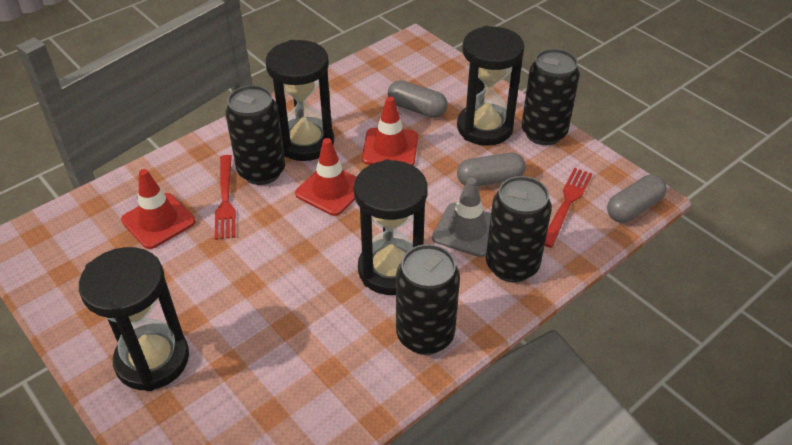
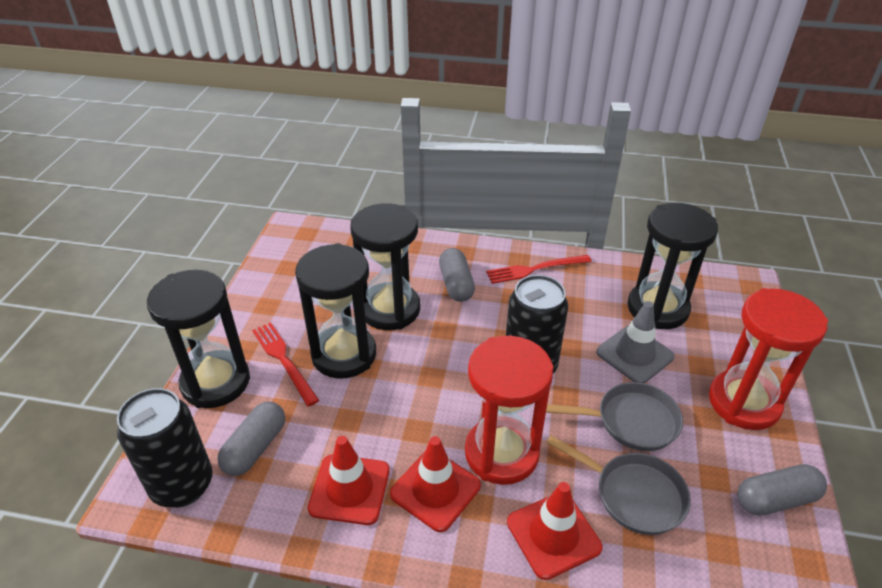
black can: 4 -> 2
grey pan: 0 -> 2
red hourglass: 0 -> 2

